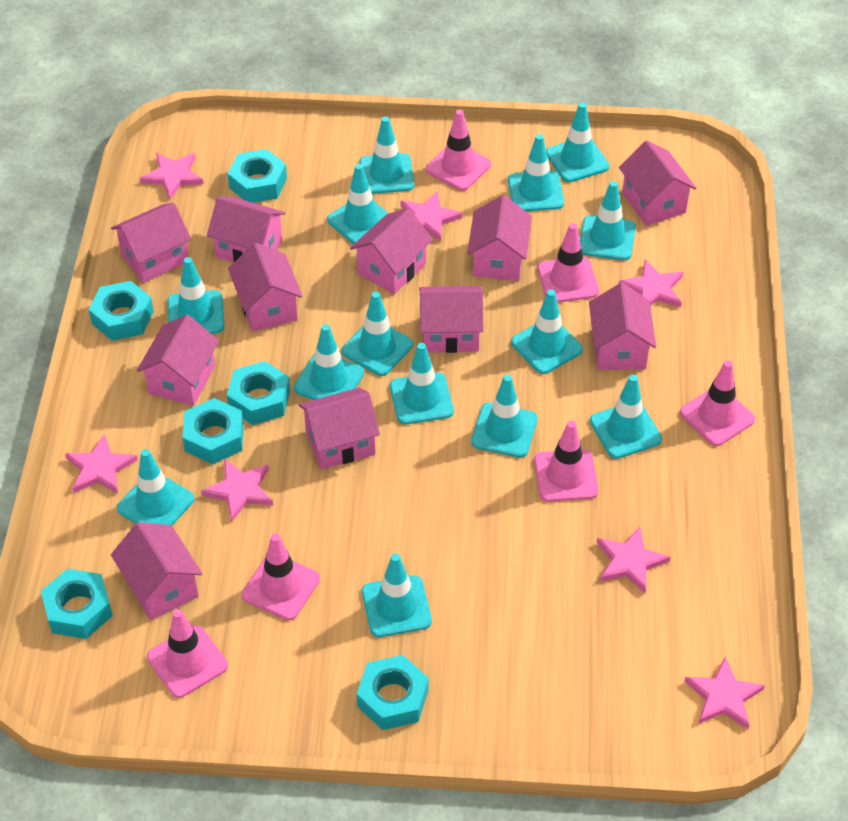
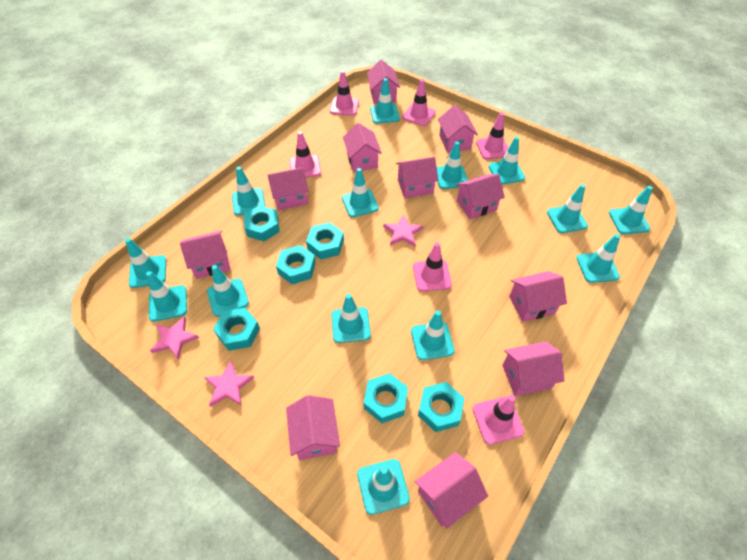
pink star: 7 -> 3

